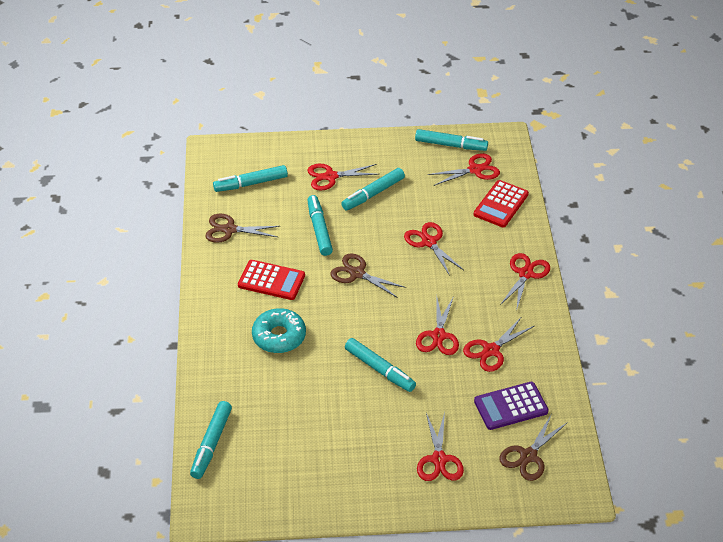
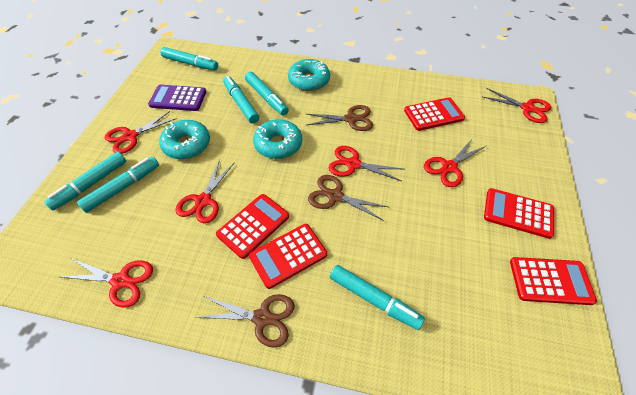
red calculator: 2 -> 5
red scissors: 7 -> 6
turquoise donut: 1 -> 3

